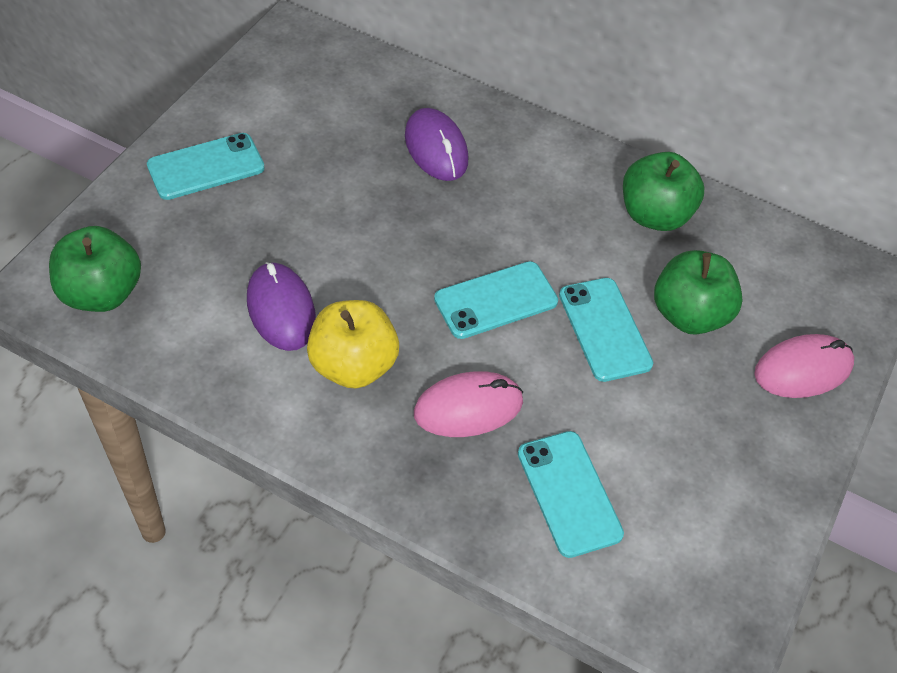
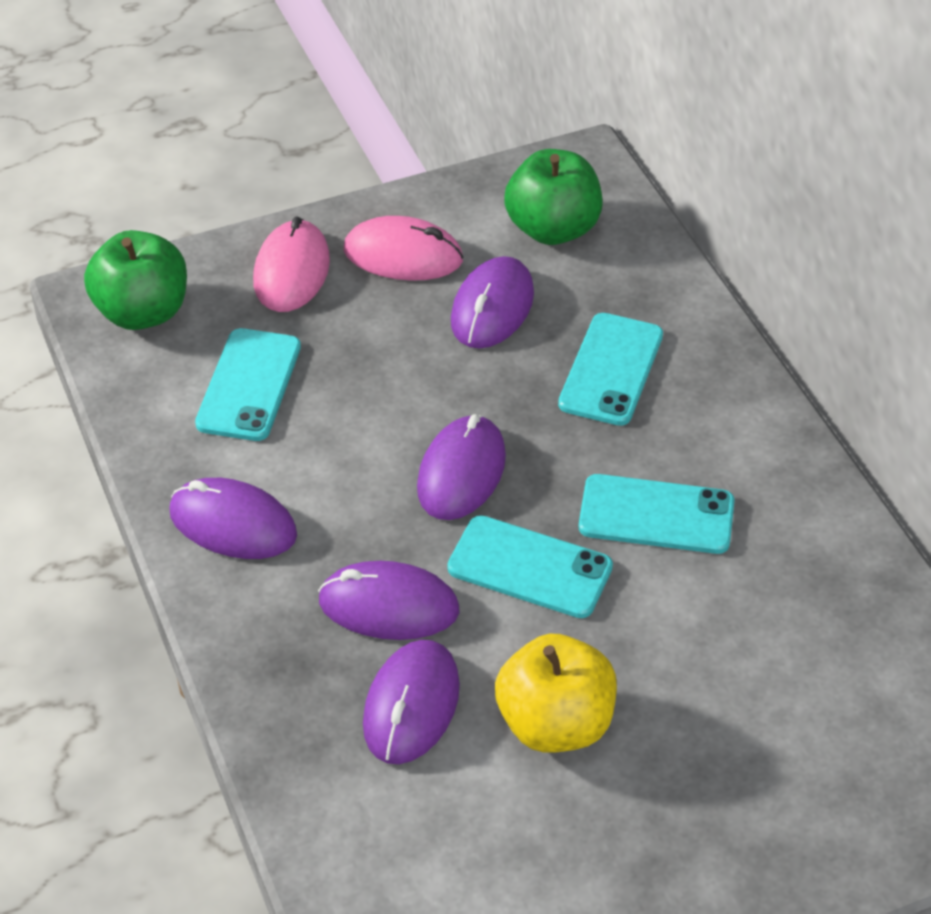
green apple: 3 -> 2
purple mouse: 2 -> 5

